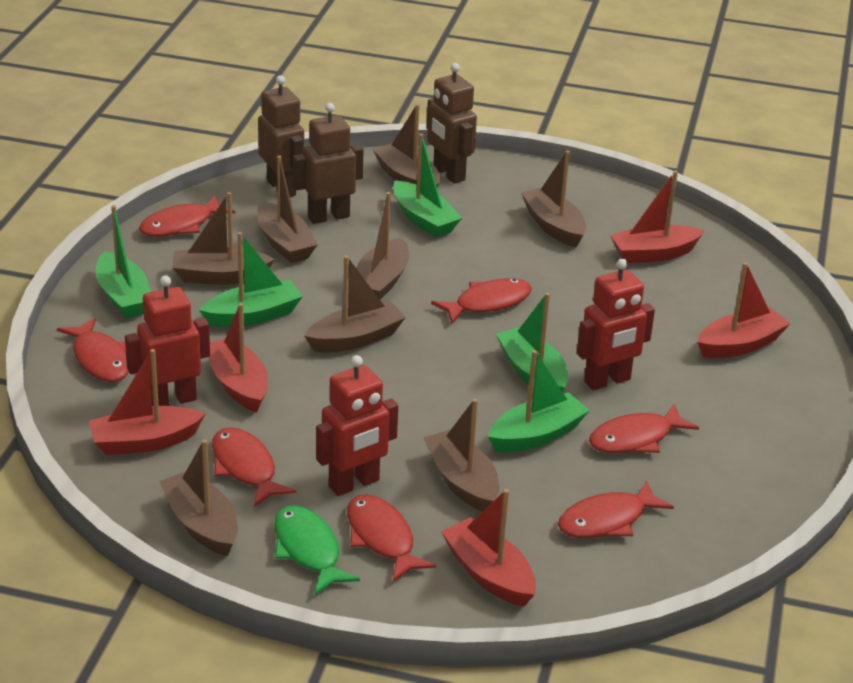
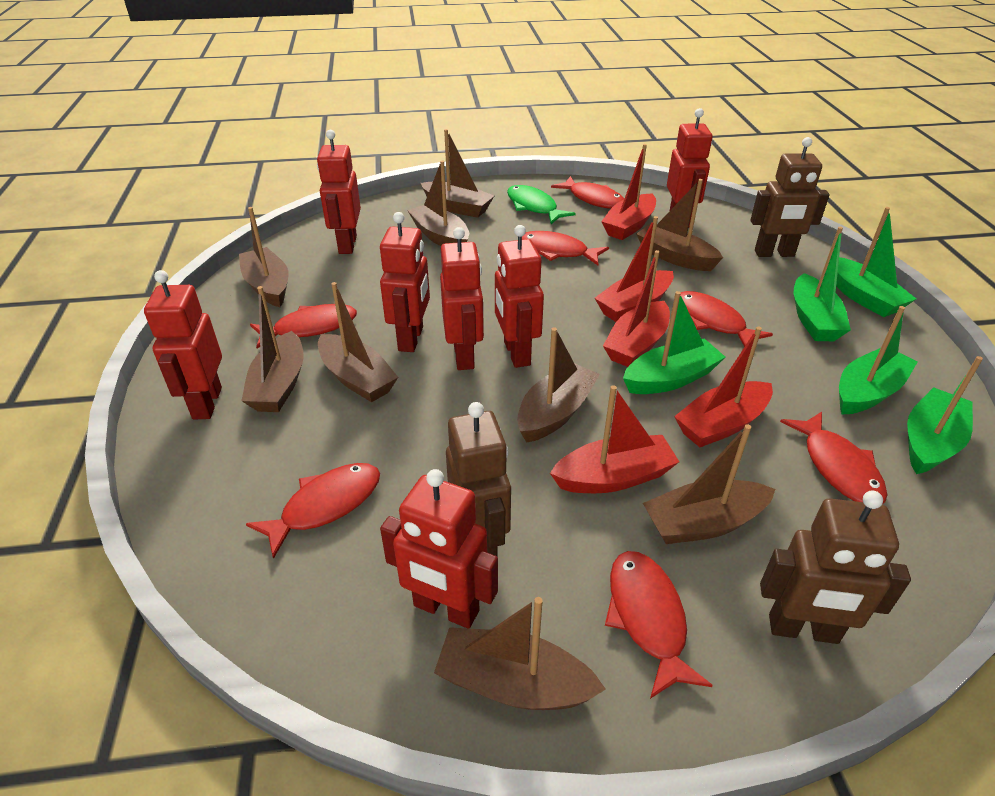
brown boat: 8 -> 9
red robot: 3 -> 7

